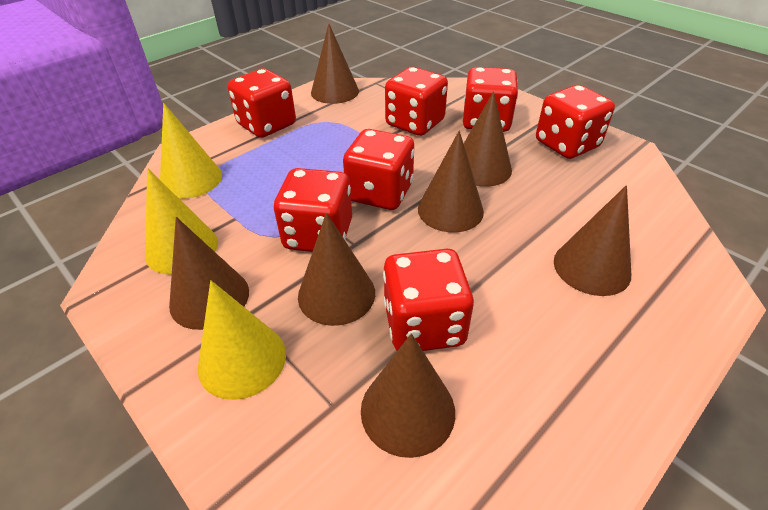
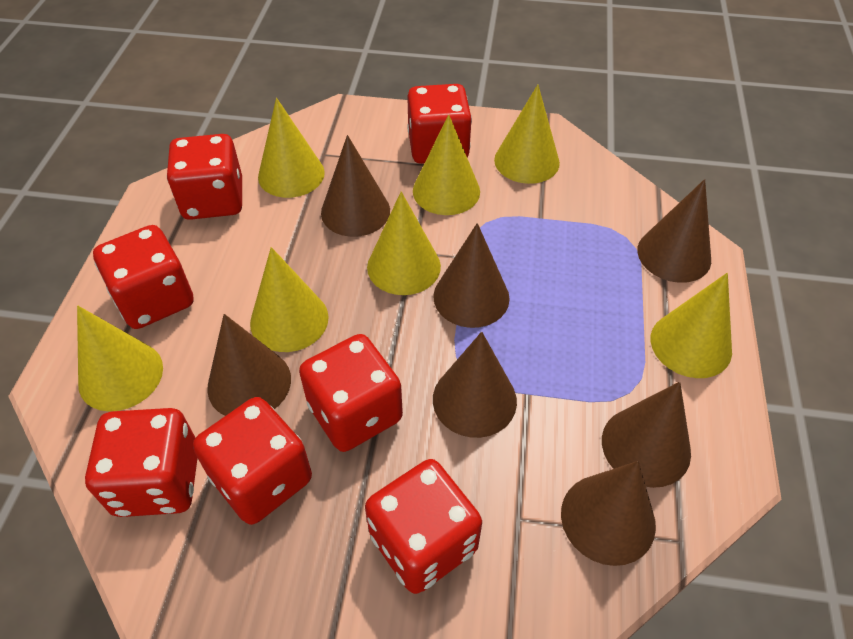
yellow cone: 3 -> 7

